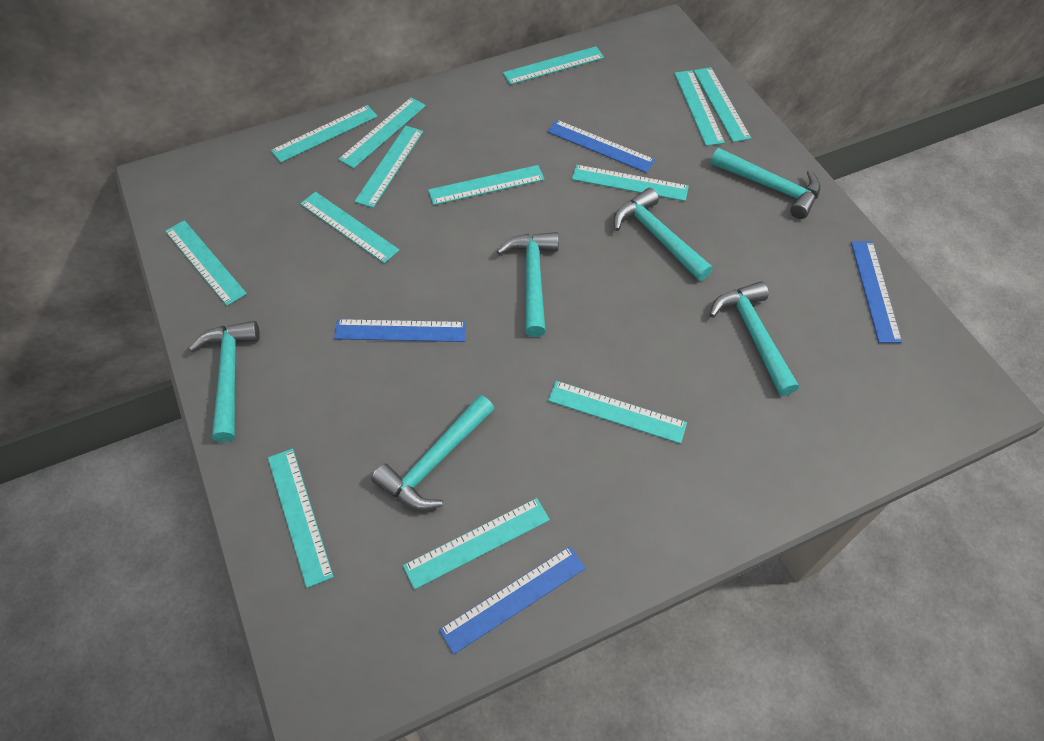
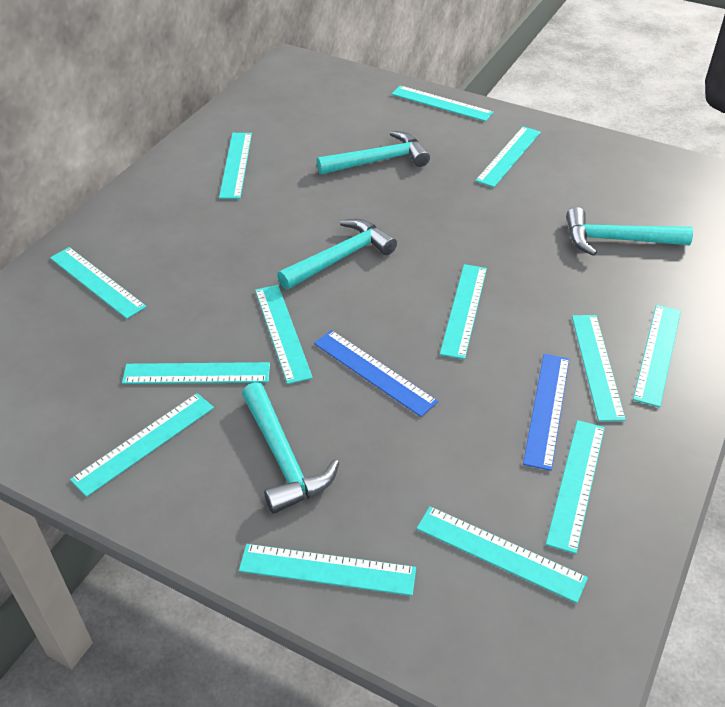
blue ruler: 4 -> 2
turquoise hammer: 6 -> 4

